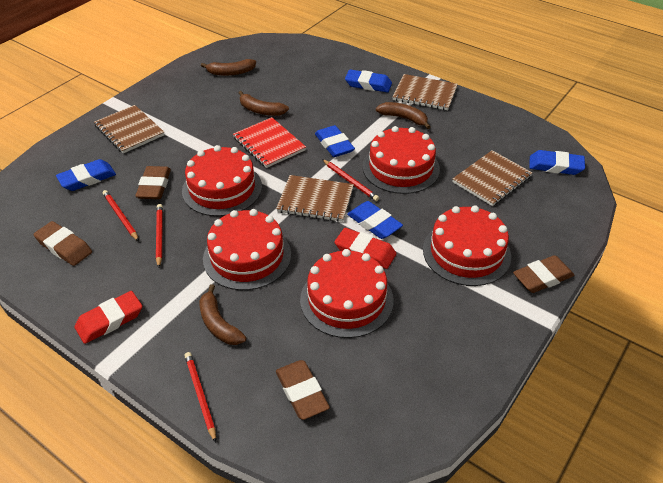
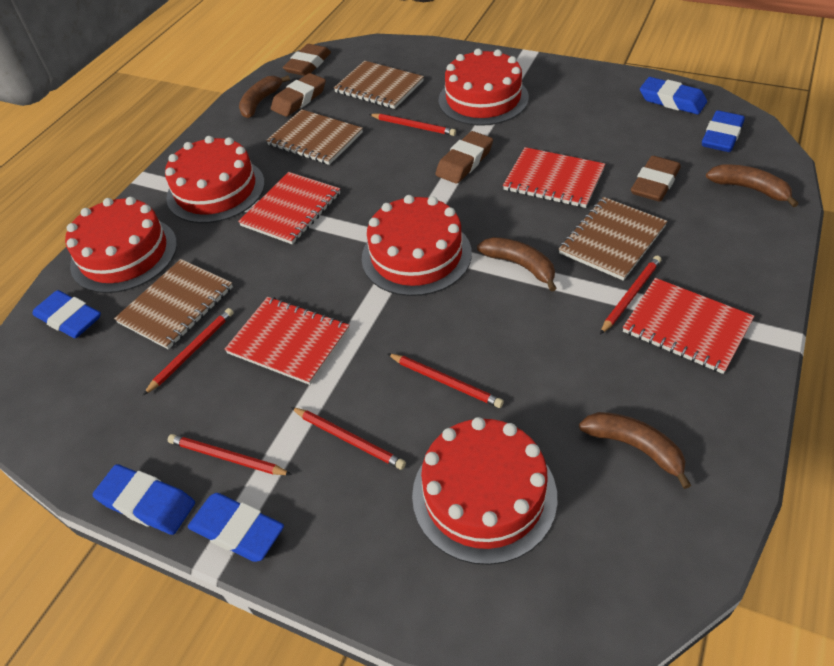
red eraser: 2 -> 0
red notebook: 1 -> 4
red pencil: 4 -> 6

